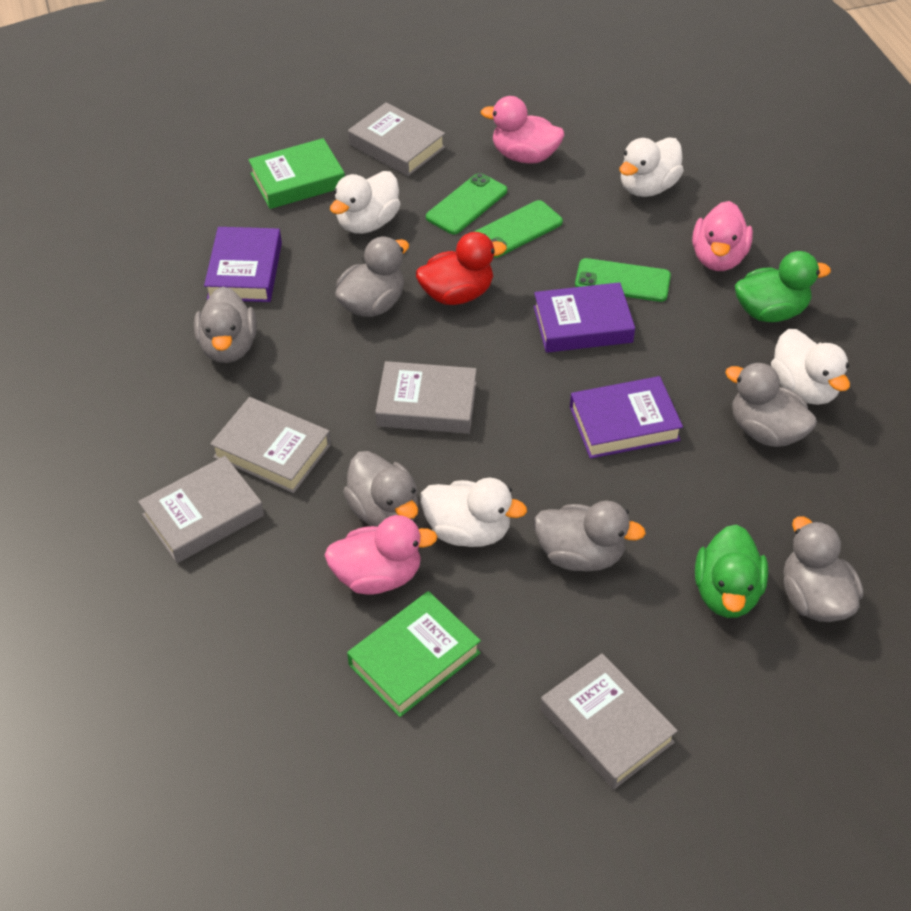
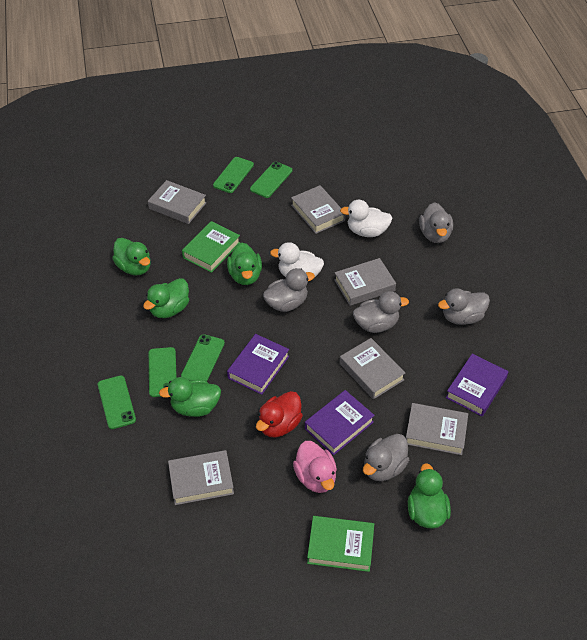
green duck: 2 -> 5
green phone: 3 -> 5
grey book: 5 -> 6
grey duck: 6 -> 5
pink duck: 3 -> 1
white duck: 4 -> 2

